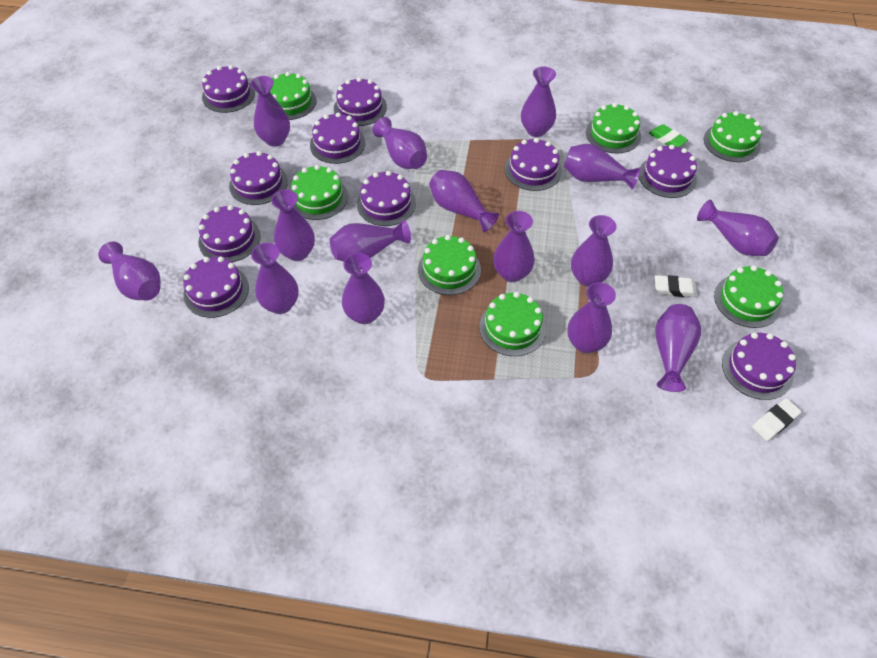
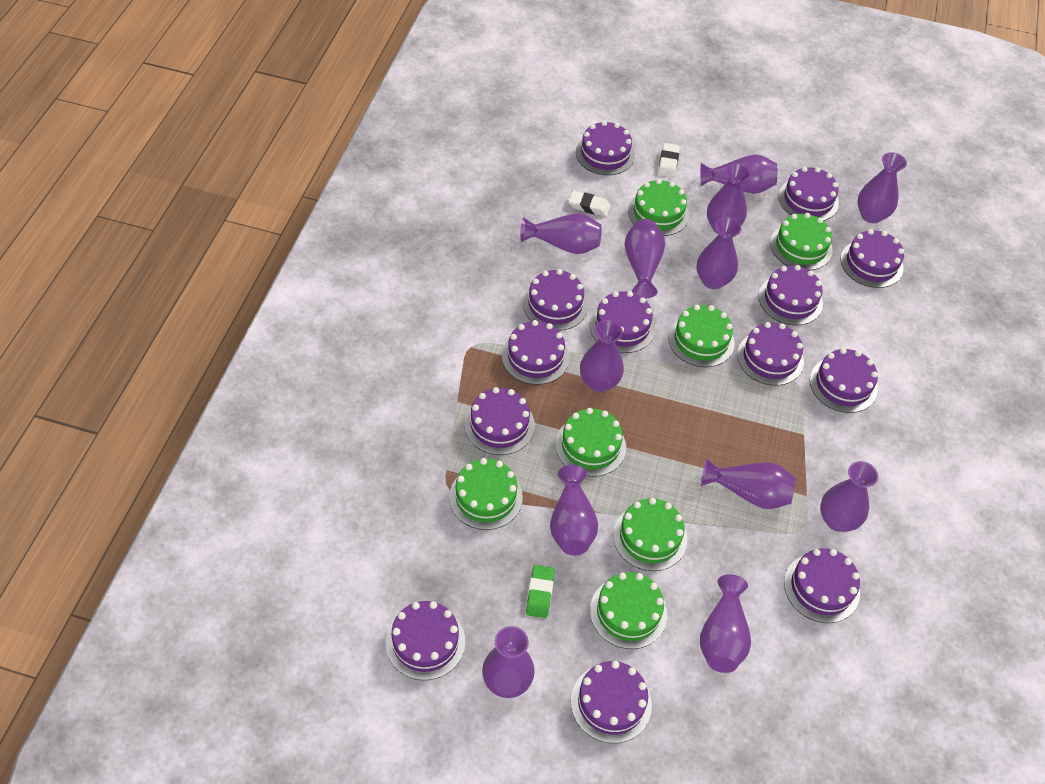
purple cake: 10 -> 13
purple vase: 15 -> 12

